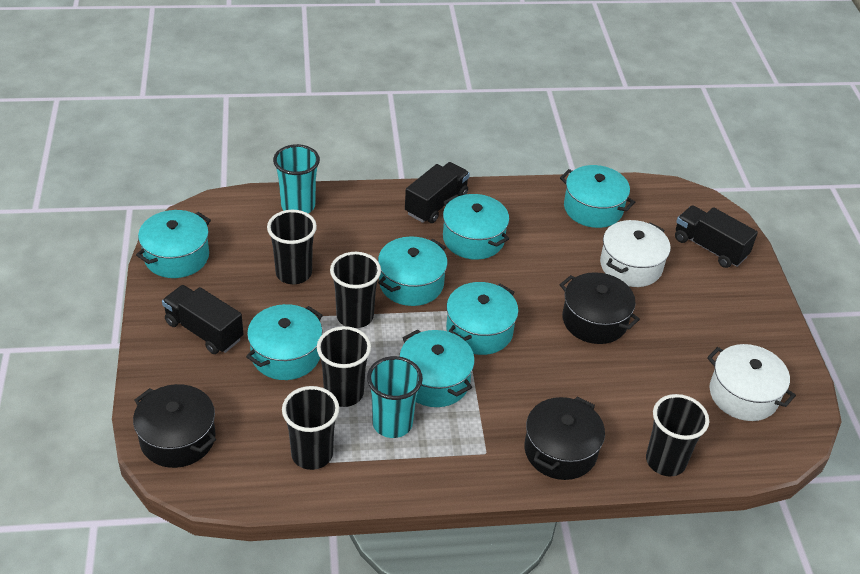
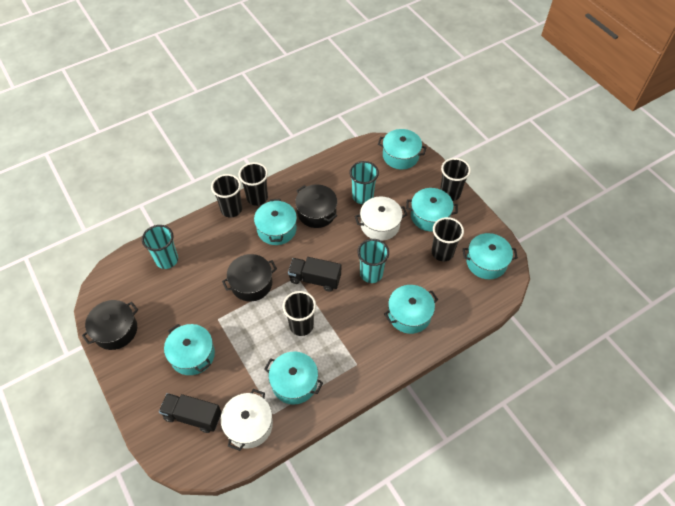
black truck: 3 -> 2
turquoise cup: 2 -> 3

